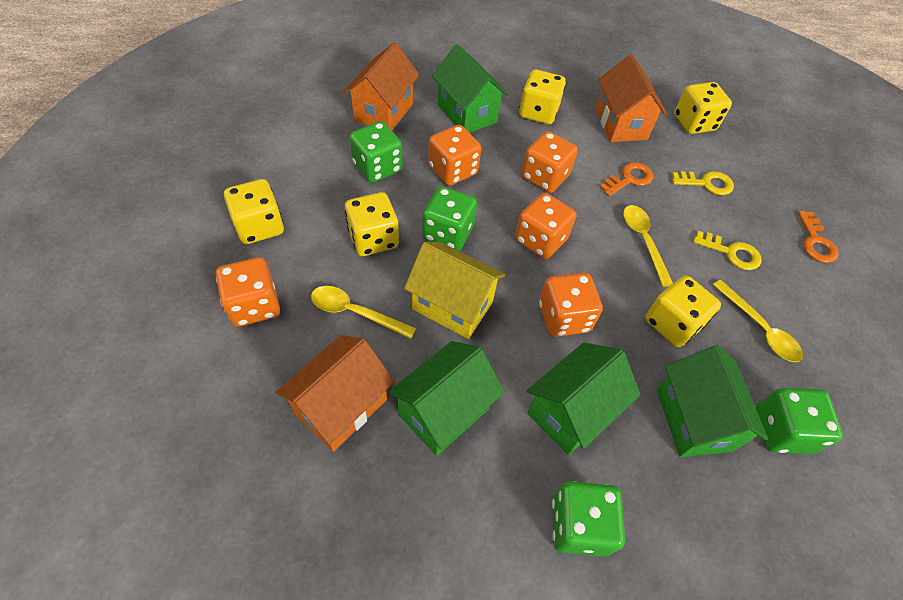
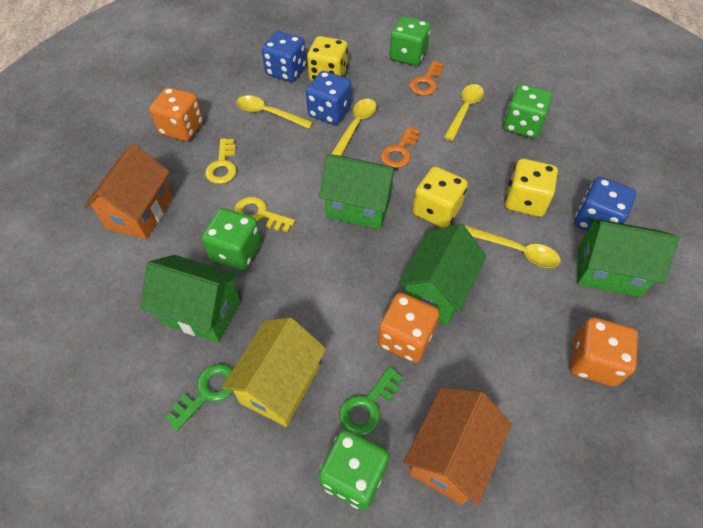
blue dice: 0 -> 3
green key: 0 -> 2
orange dice: 5 -> 3
orange house: 3 -> 2
yellow dice: 5 -> 3
yellow spoon: 3 -> 4

